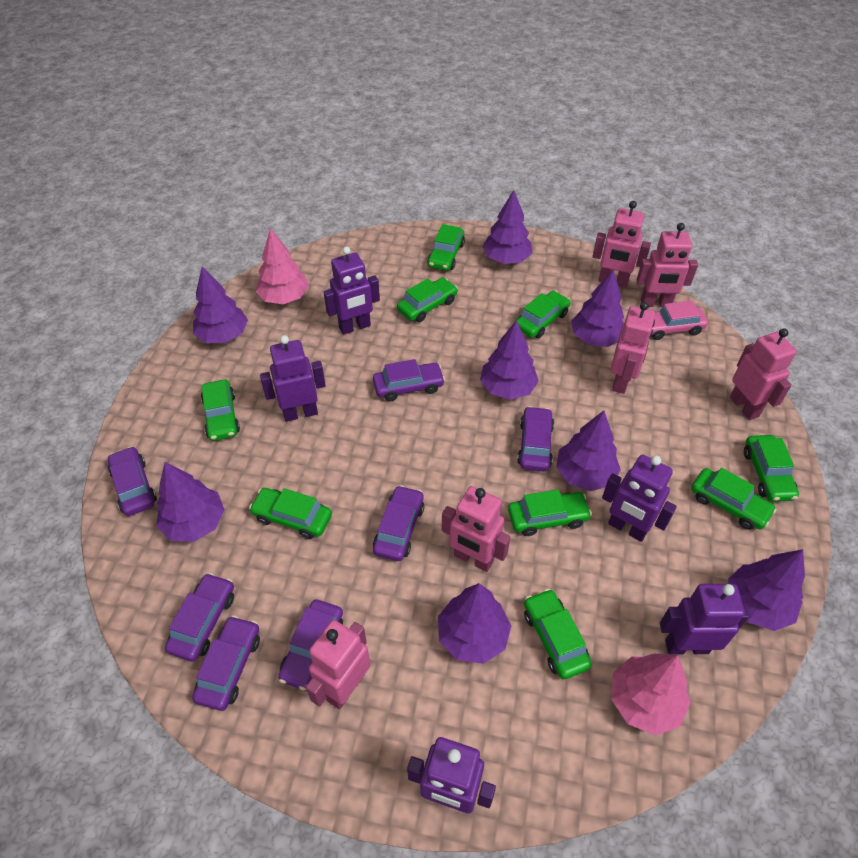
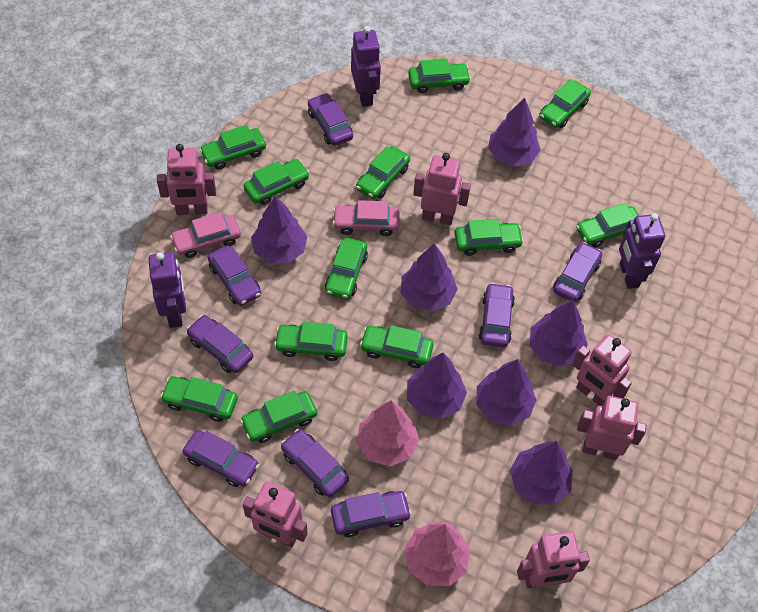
green car: 9 -> 12
pink car: 1 -> 2
purple car: 7 -> 8
purple robot: 5 -> 3
purple tree: 8 -> 7

